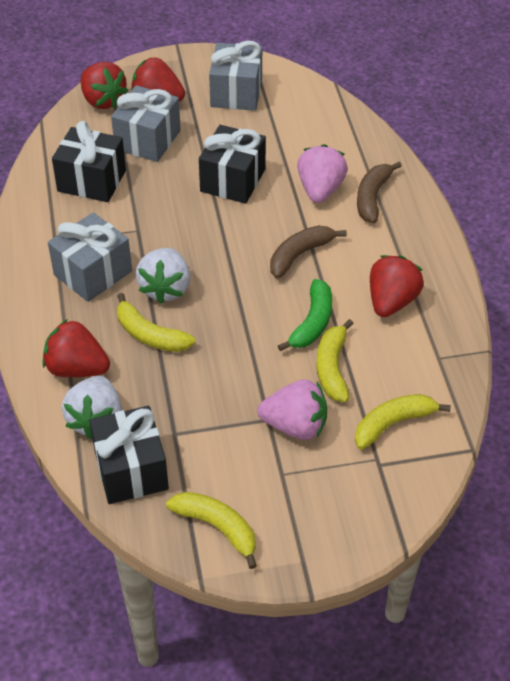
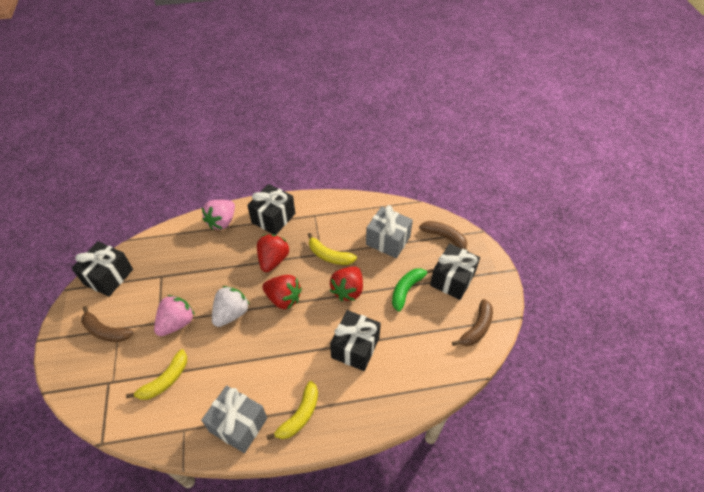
black gift: 3 -> 4
brown banana: 2 -> 3
grey gift: 3 -> 2
red strawberry: 4 -> 3
white strawberry: 2 -> 1
yellow banana: 4 -> 3

